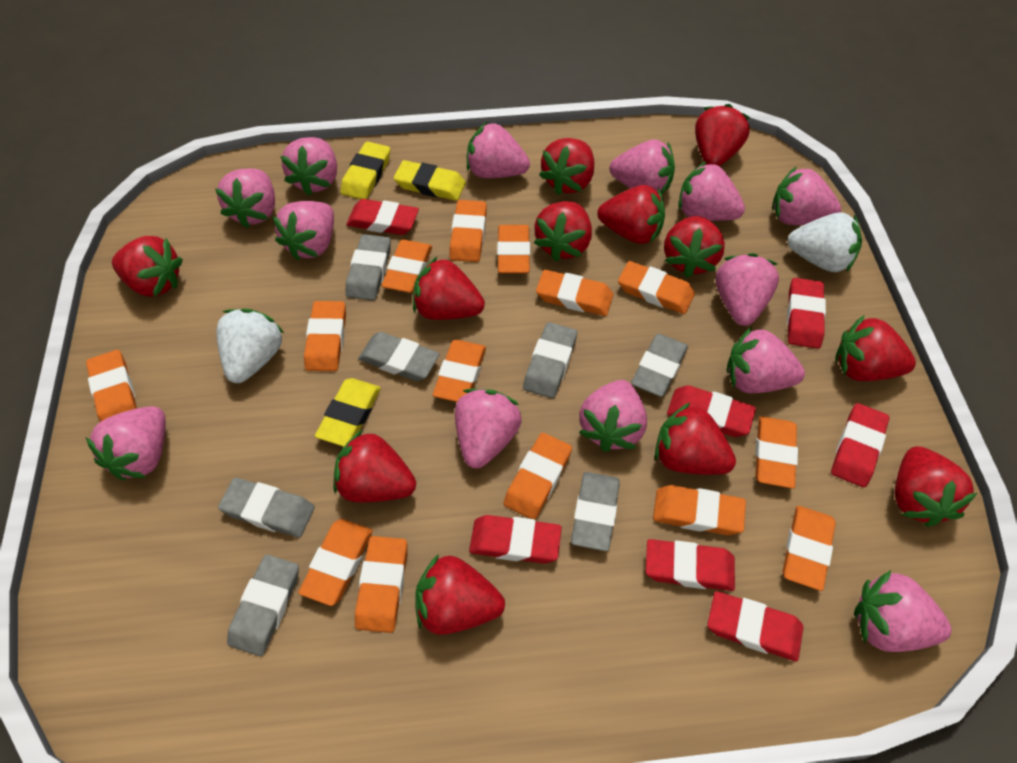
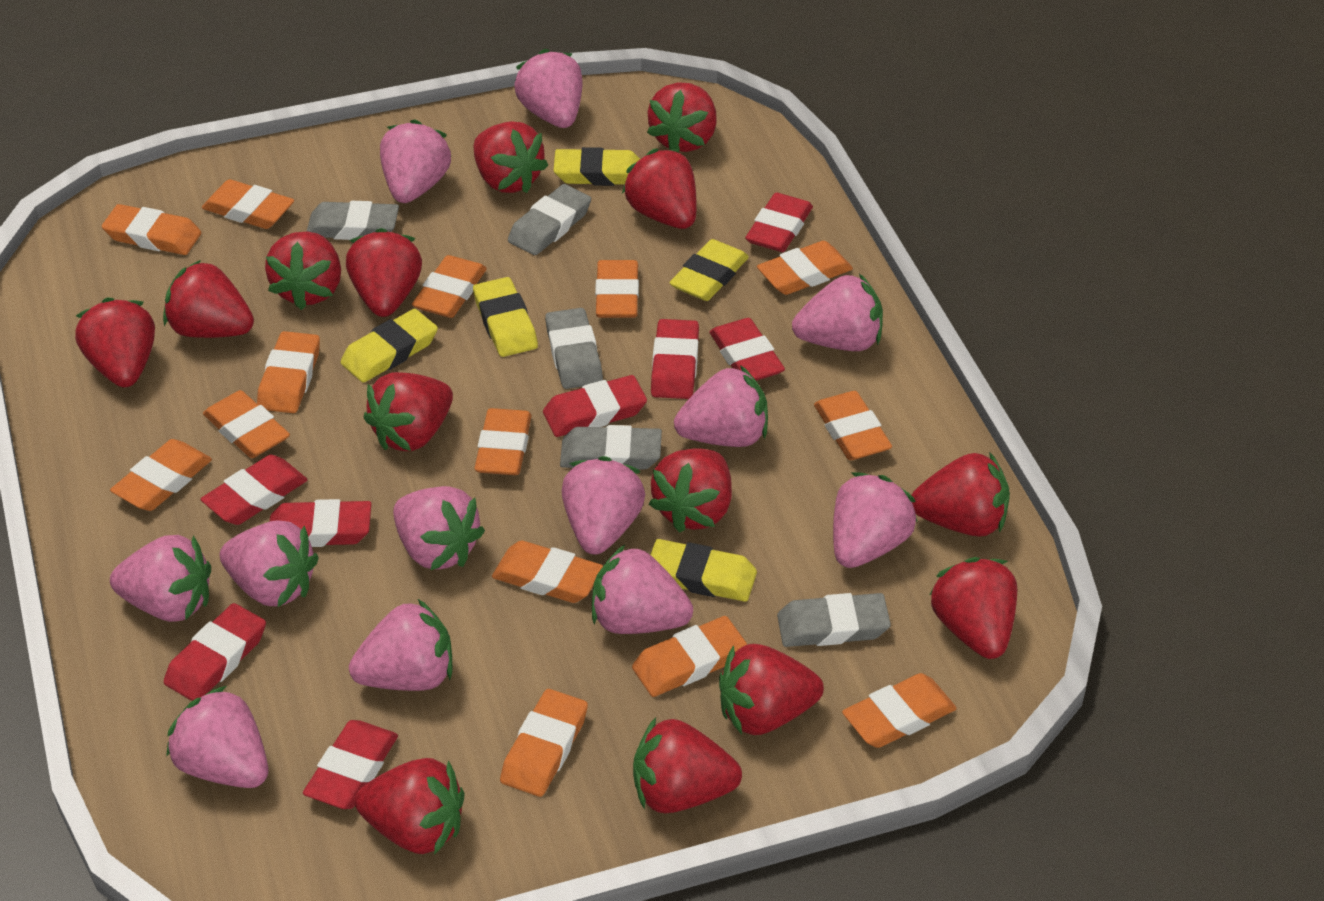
grey eraser: 7 -> 5
pink strawberry: 13 -> 12
red eraser: 7 -> 8
red strawberry: 12 -> 14
white strawberry: 2 -> 0
yellow eraser: 3 -> 5

